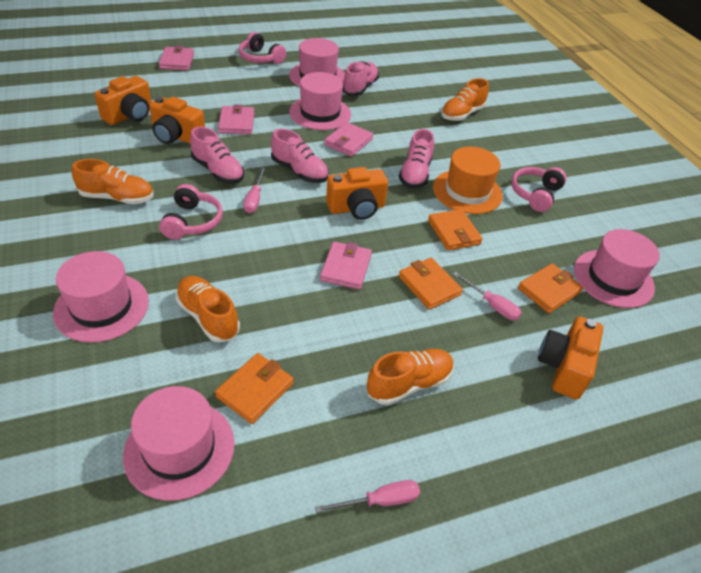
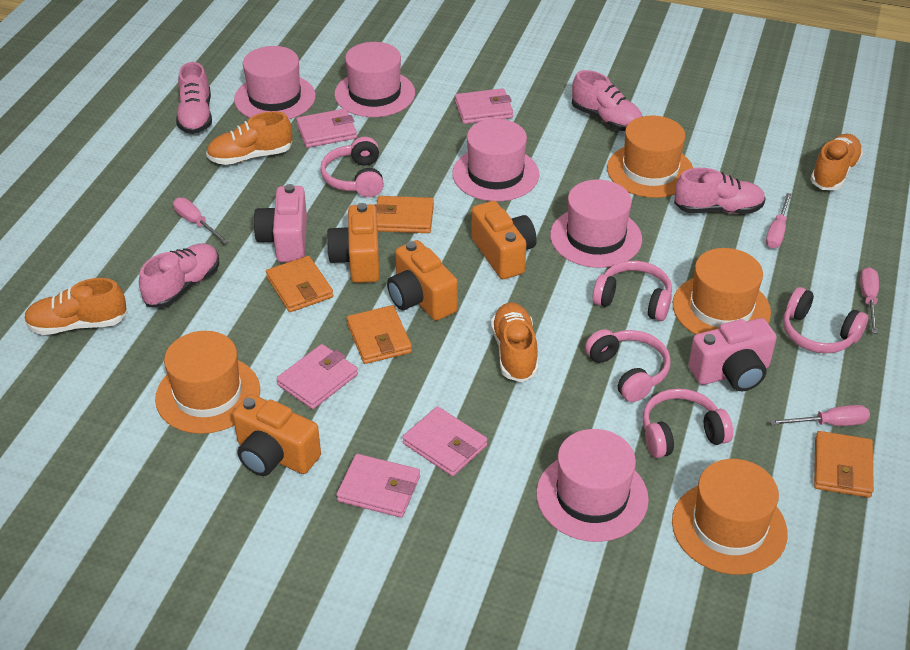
orange hat: 1 -> 4
pink camera: 0 -> 2
pink headphones: 3 -> 5
pink screwdriver: 3 -> 4
pink wallet: 4 -> 5

